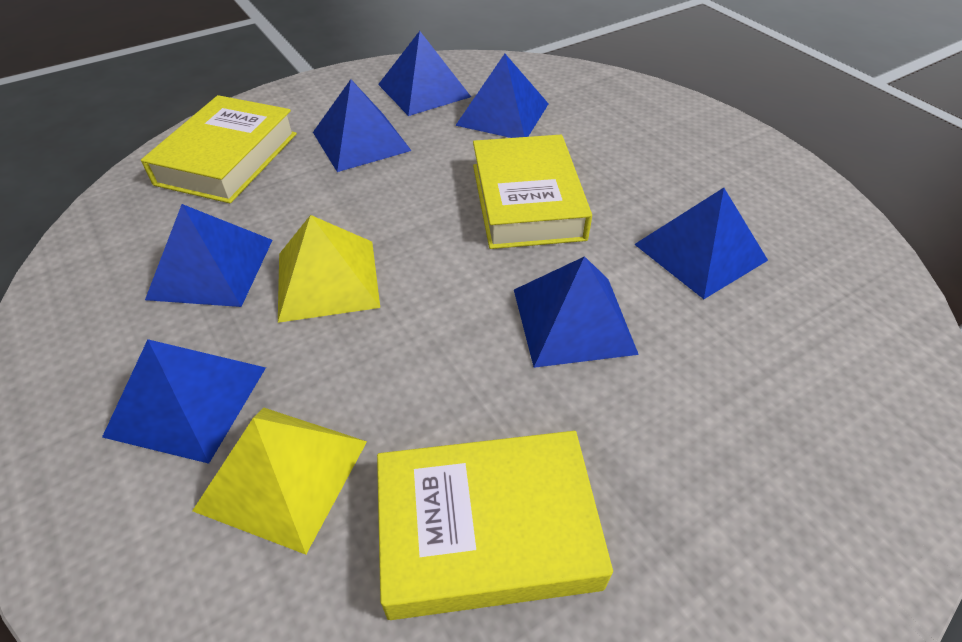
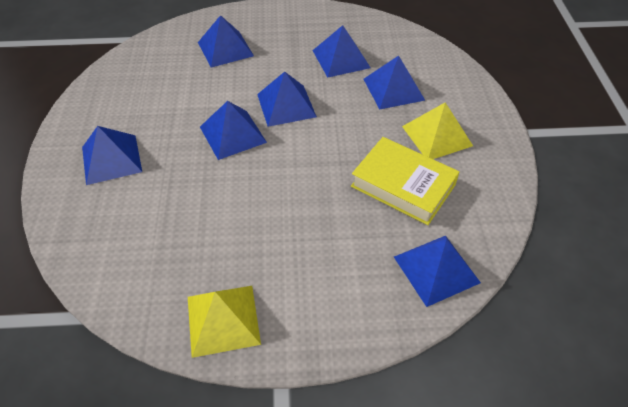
yellow book: 3 -> 1

